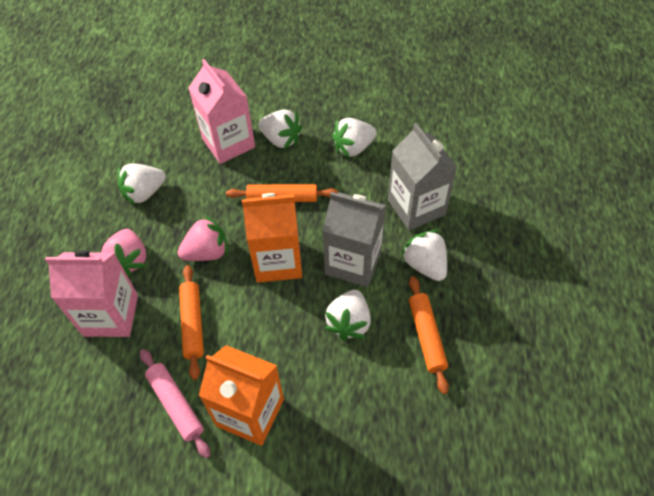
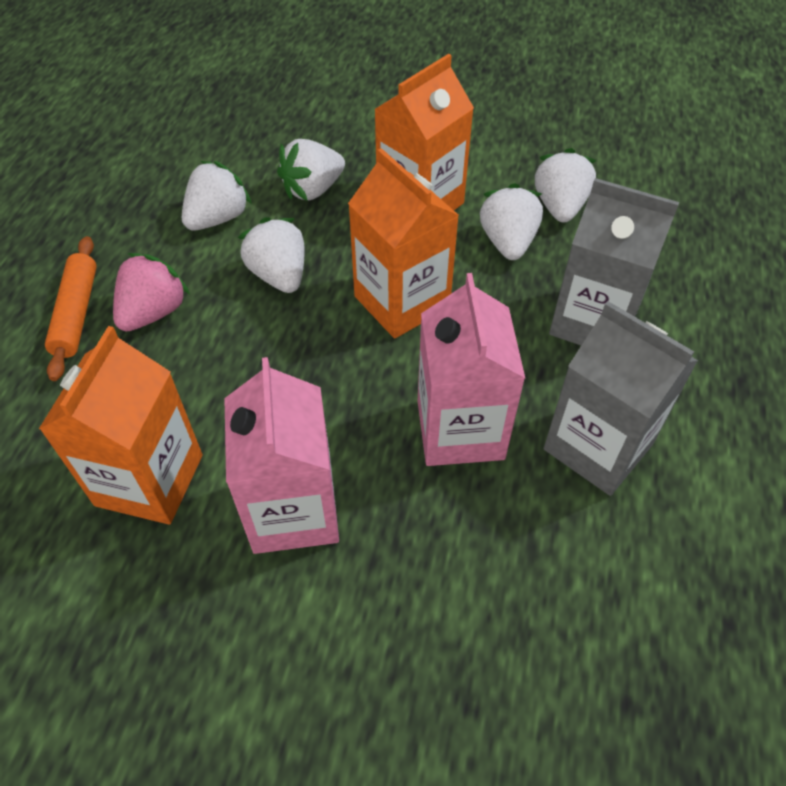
orange carton: 2 -> 3
orange rolling pin: 3 -> 1
pink rolling pin: 1 -> 0
pink strawberry: 2 -> 1

